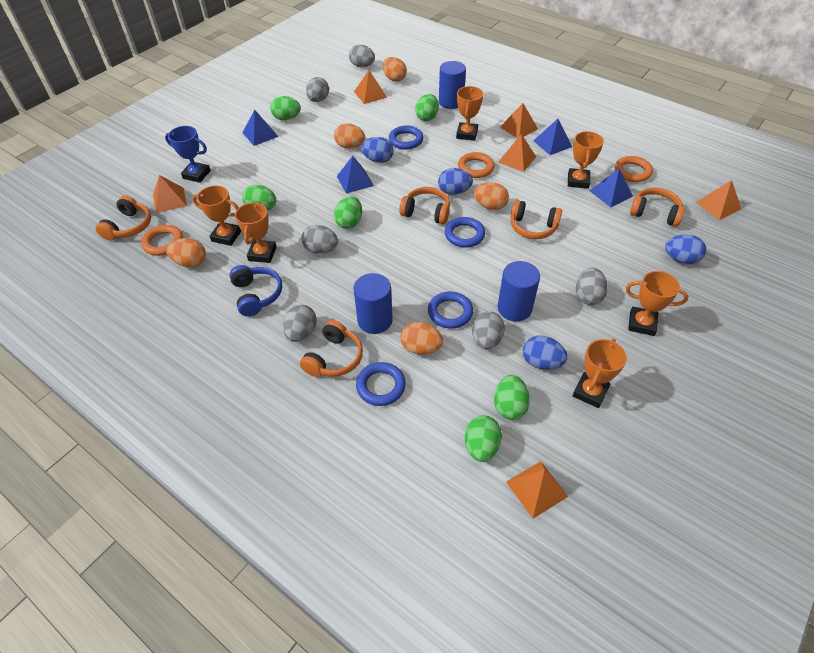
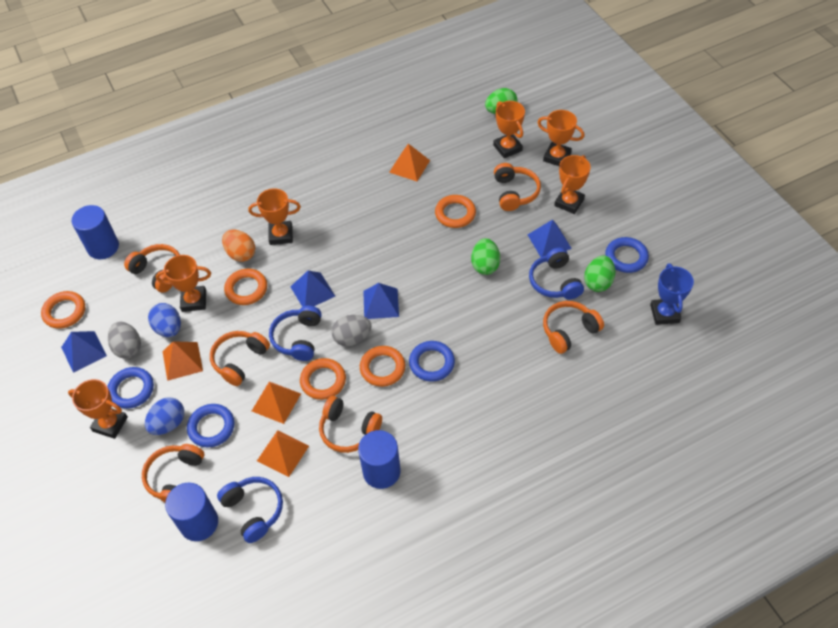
blue egg: 4 -> 2
blue headphones: 1 -> 3
green egg: 6 -> 3
grey egg: 6 -> 2
orange egg: 5 -> 1
orange headphones: 5 -> 6
orange pyramid: 6 -> 4
orange ring: 3 -> 5

